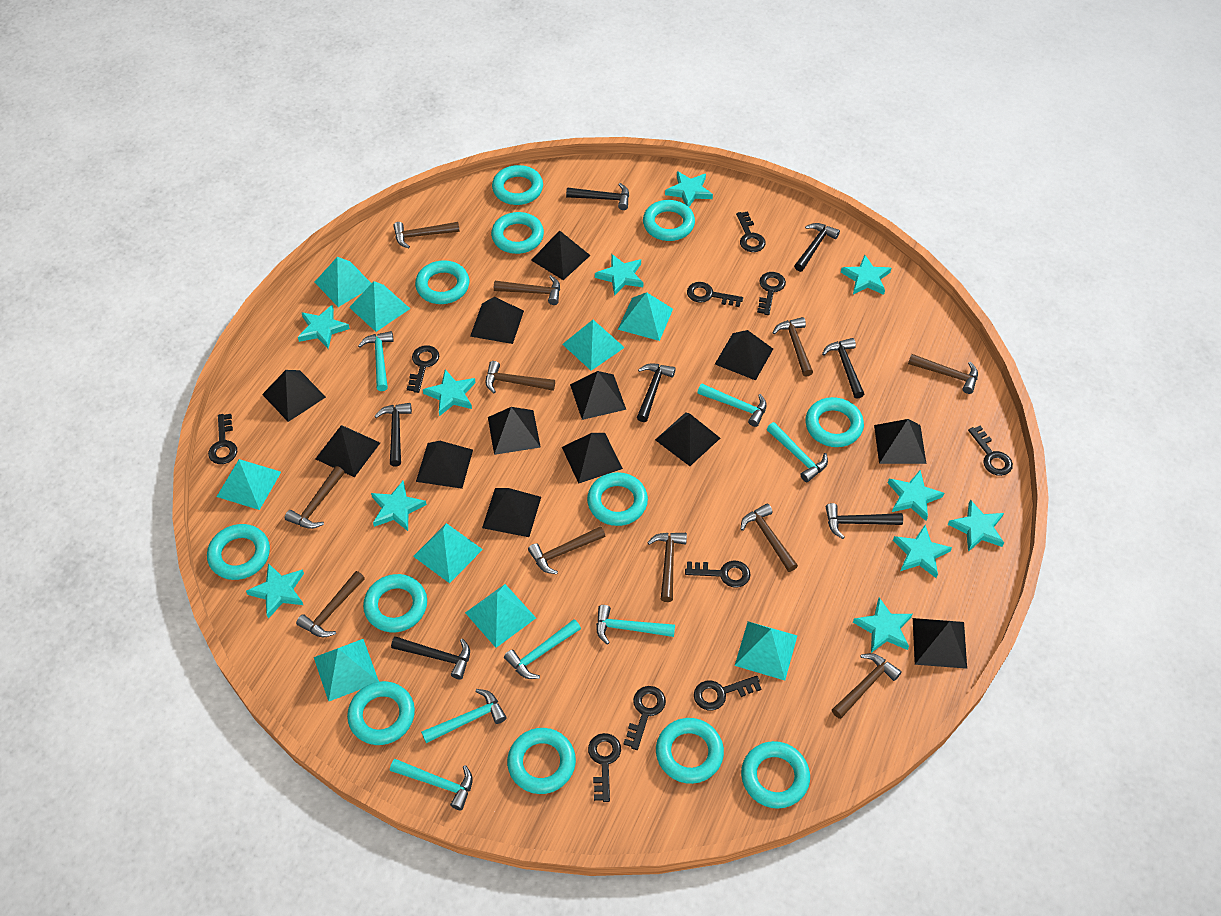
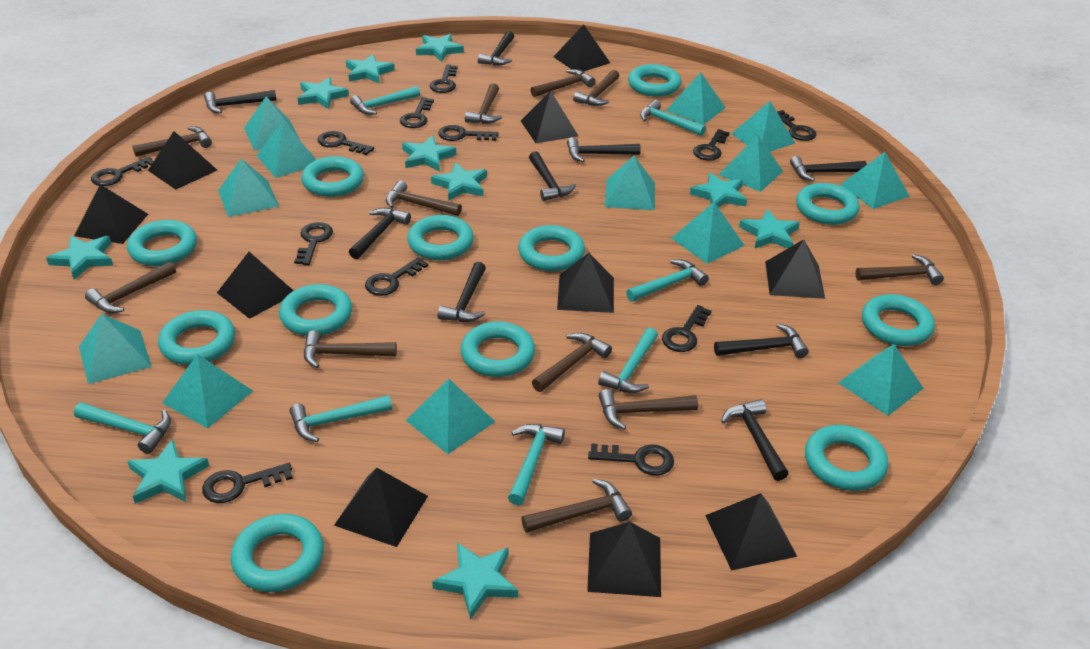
black hammer: 7 -> 9
black key: 10 -> 12
black pyramid: 13 -> 10
turquoise pyramid: 9 -> 13
turquoise star: 11 -> 10

